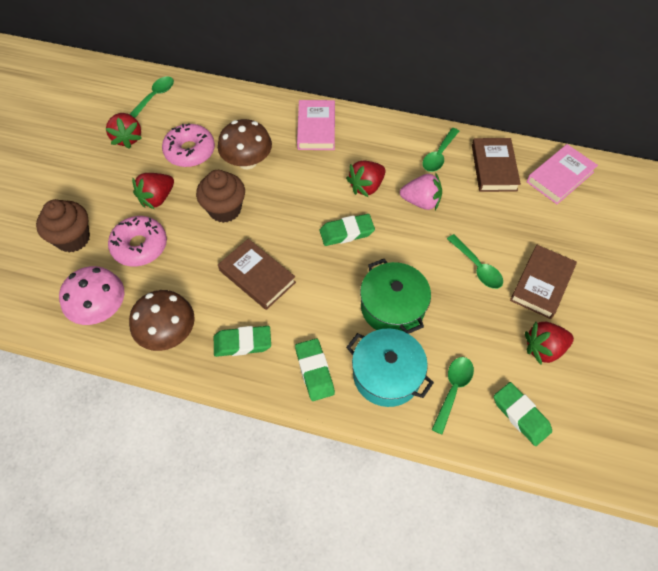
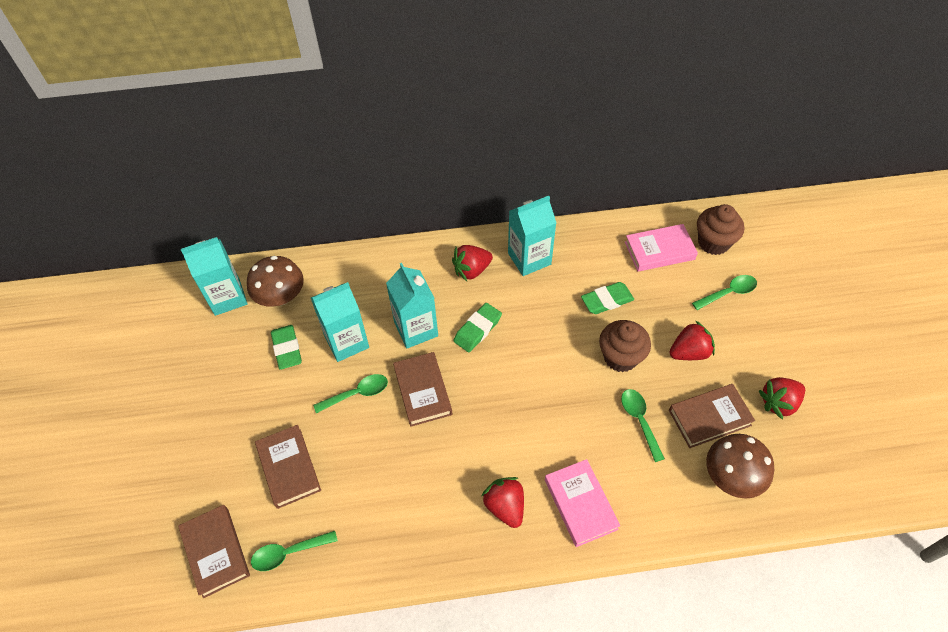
brown book: 3 -> 4
green eraser: 4 -> 3
green pot: 1 -> 0
pink donut: 2 -> 0
pink mushroom: 1 -> 0
pink strawberry: 1 -> 0
turquoise carton: 0 -> 4
turquoise pot: 1 -> 0

